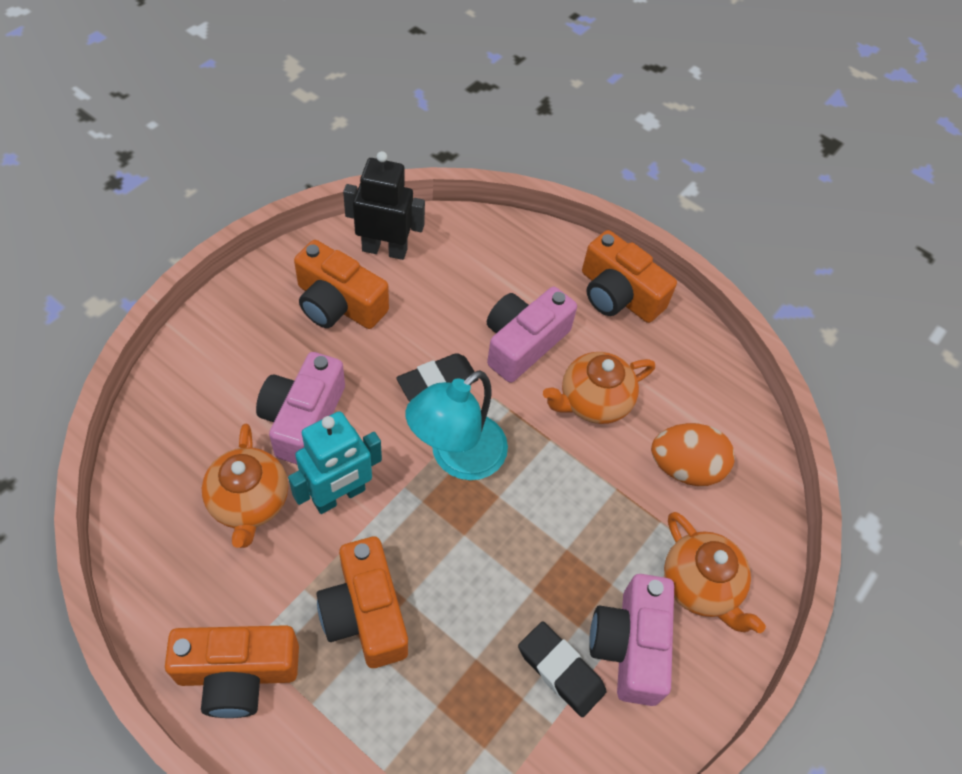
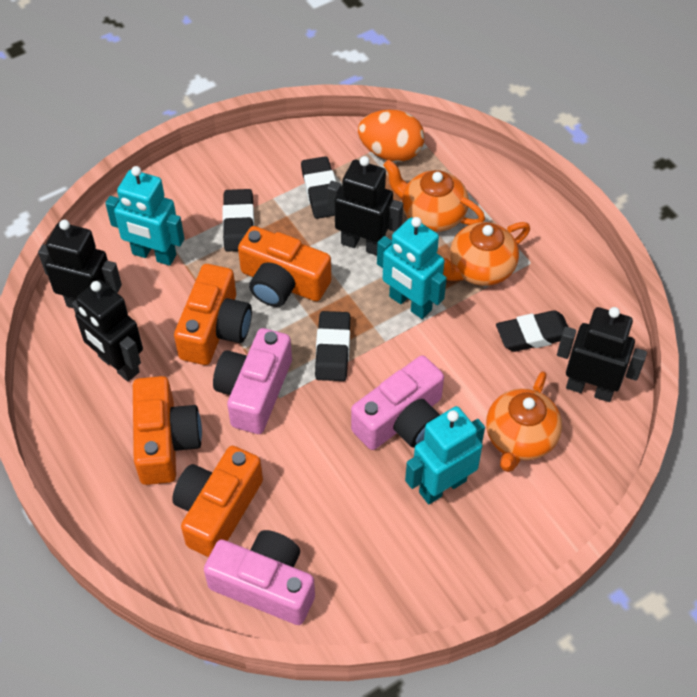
black eraser: 2 -> 4
black robot: 1 -> 4
turquoise lamp: 1 -> 0
turquoise robot: 1 -> 3

